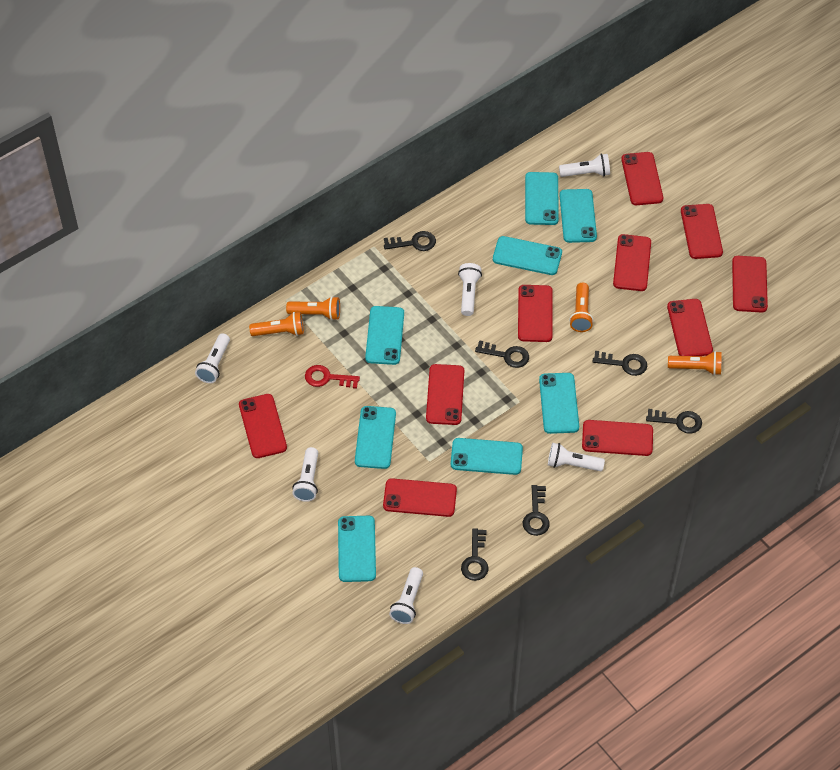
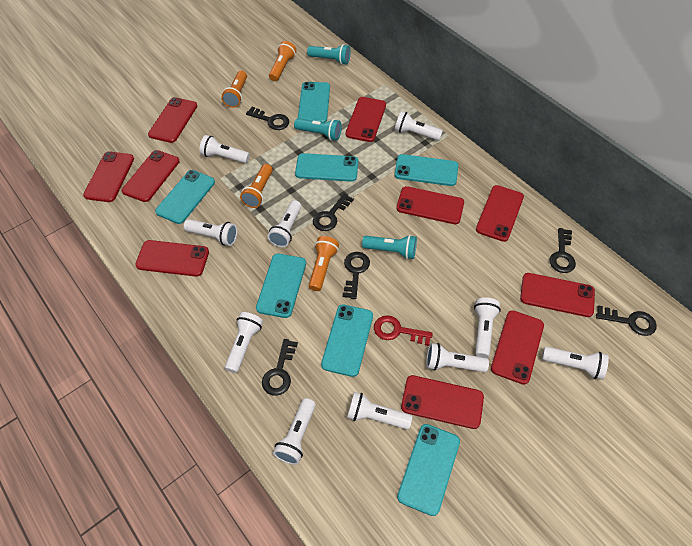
turquoise flashlight: 0 -> 3
turquoise phone: 8 -> 7
white flashlight: 6 -> 10

